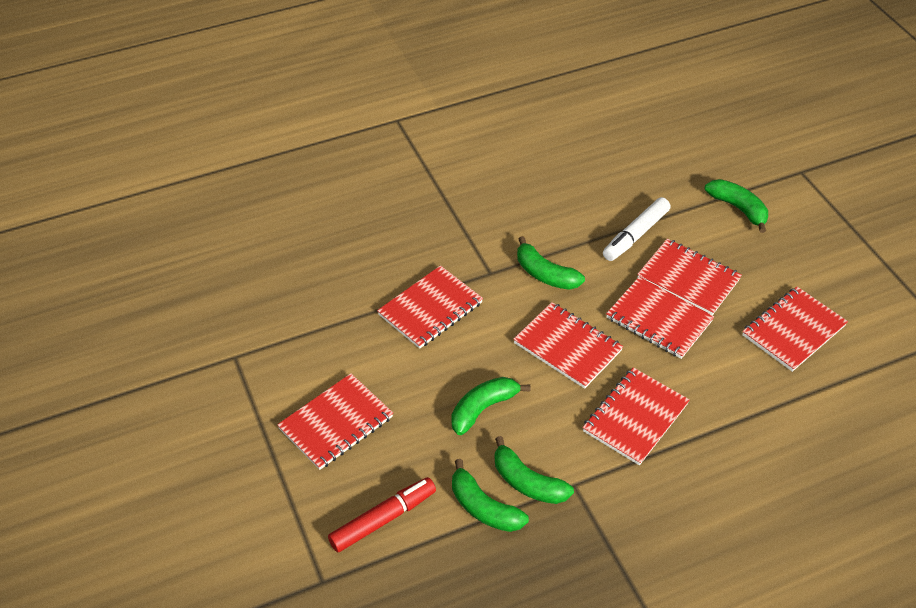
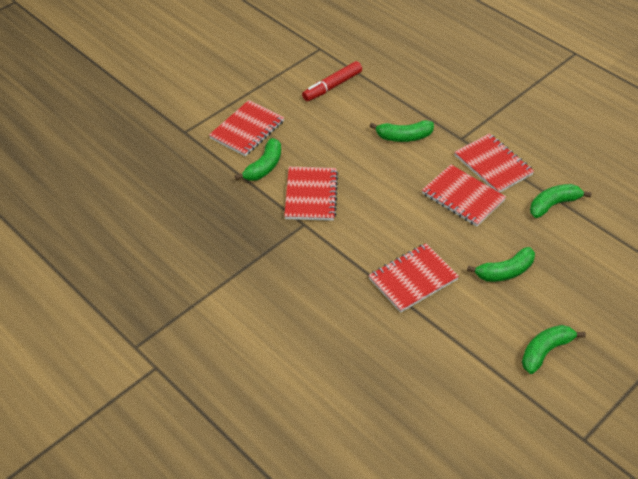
red notebook: 7 -> 5
white marker: 1 -> 0

